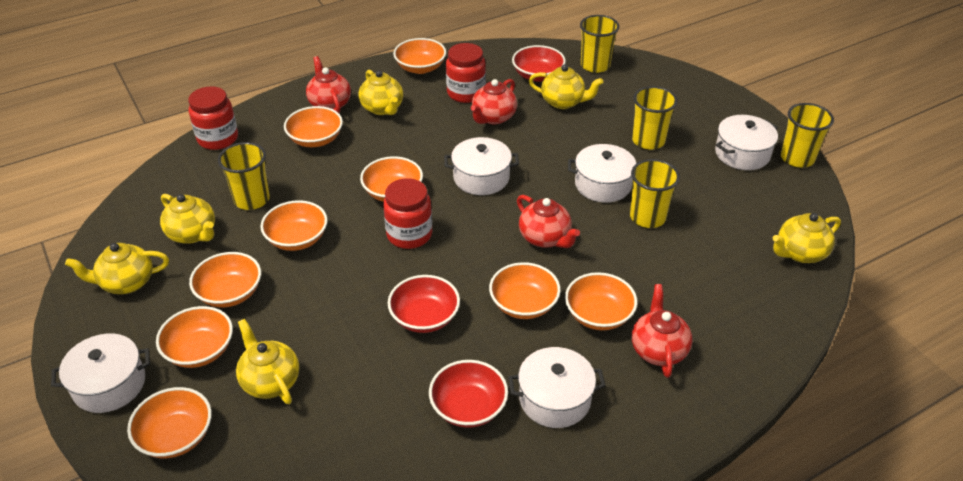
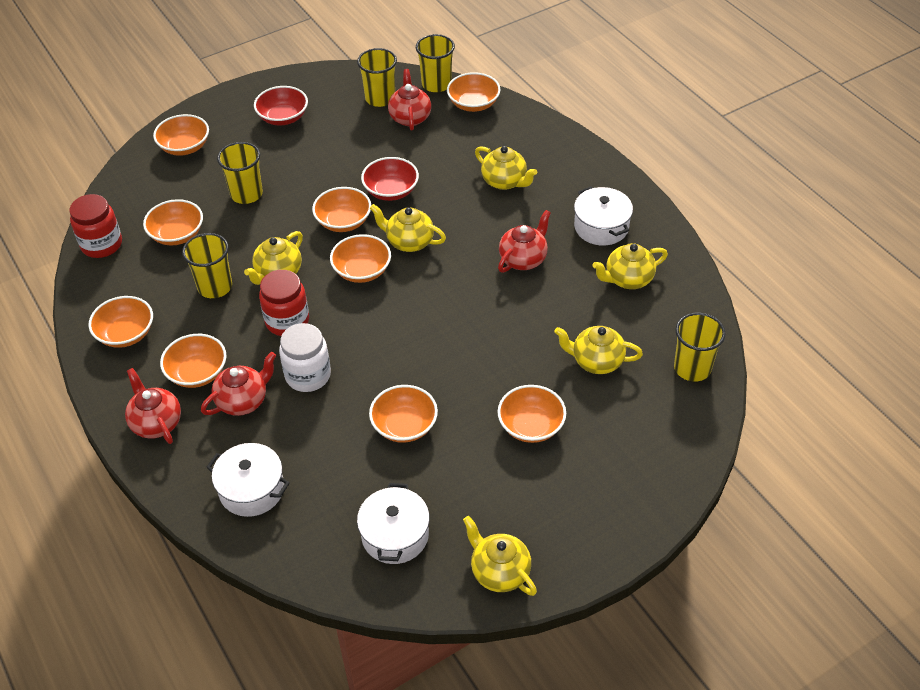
red bowl: 3 -> 2
red jar: 3 -> 2
white jar: 0 -> 1
white pot: 5 -> 3

